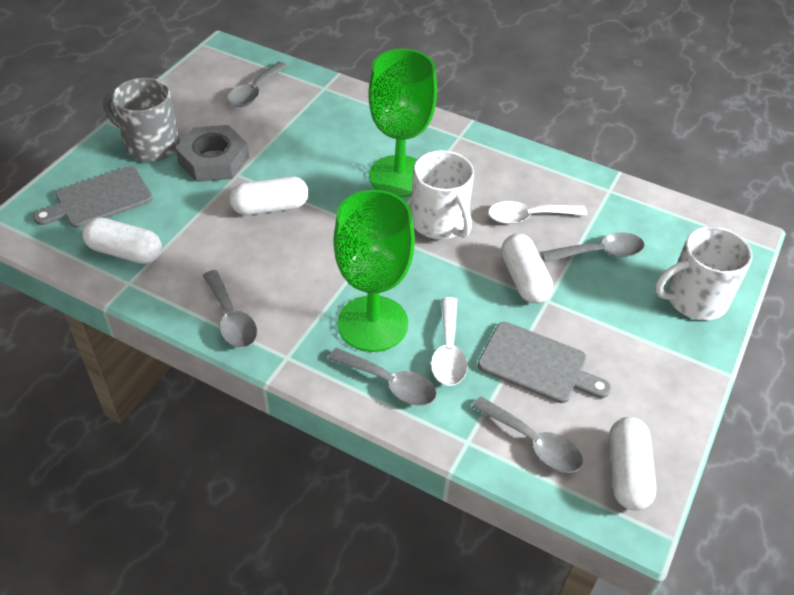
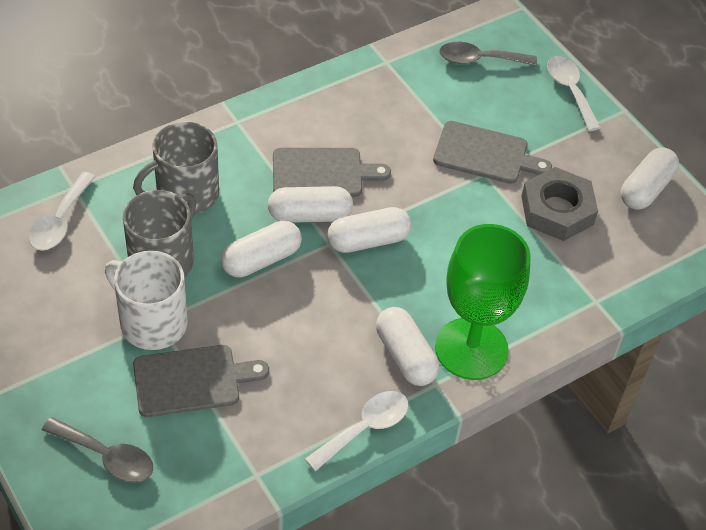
green goblet: 2 -> 1
grey cutting board: 2 -> 3
grey mug: 1 -> 2
grey spoon: 5 -> 2
white capsule: 4 -> 5
white mug: 2 -> 1
white spoon: 2 -> 3

